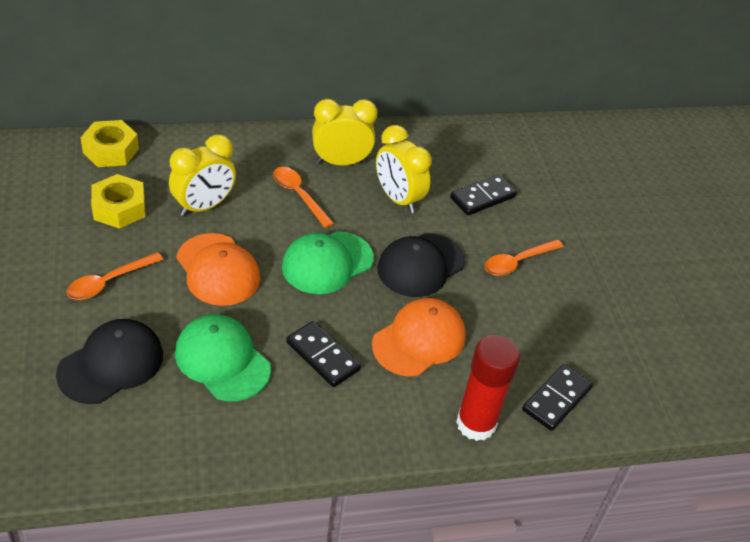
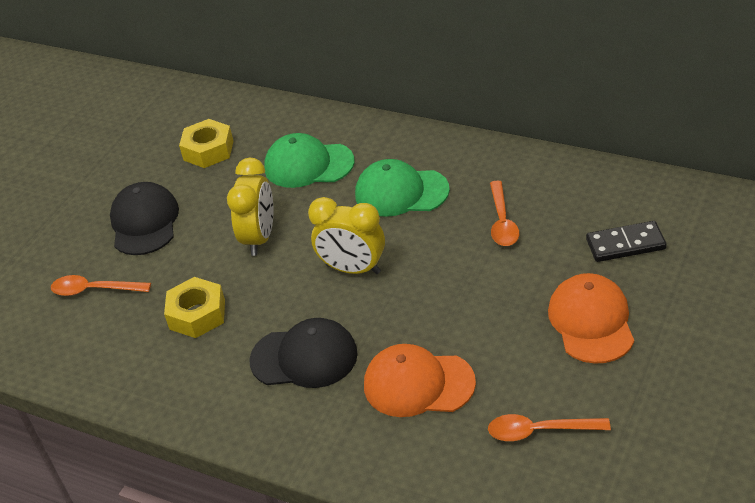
black domino: 3 -> 1
red glue stick: 1 -> 0
yellow clock: 3 -> 2

